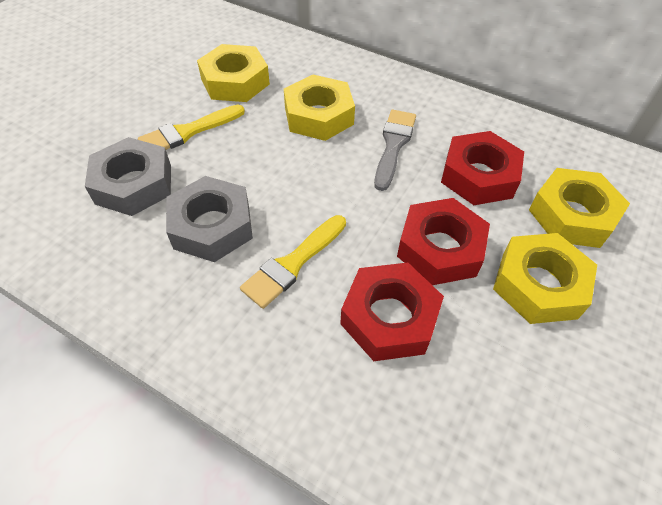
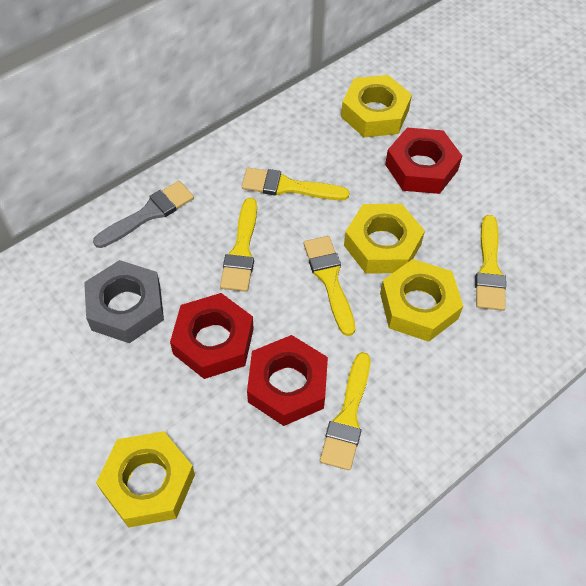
grey nut: 2 -> 1
yellow brush: 2 -> 5

